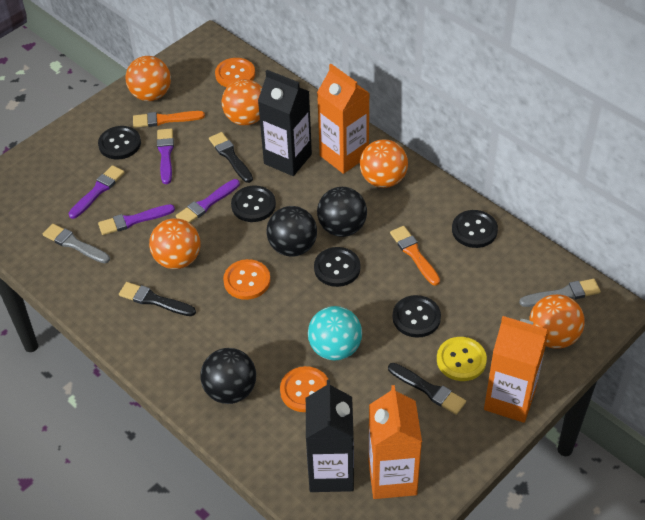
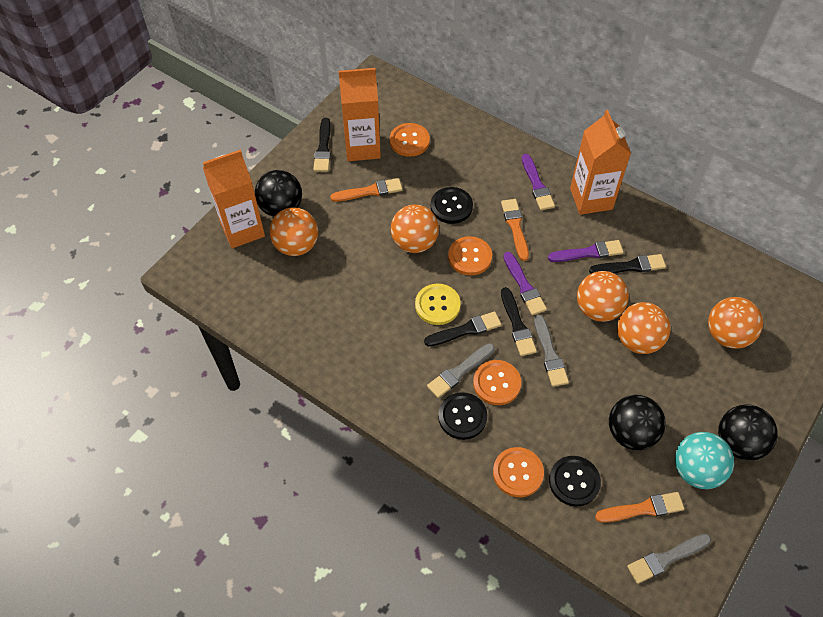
black brush: 3 -> 4
black button: 5 -> 3
black carton: 2 -> 0
grey brush: 2 -> 3
orange brush: 2 -> 3
orange button: 3 -> 4
purple brush: 4 -> 3

